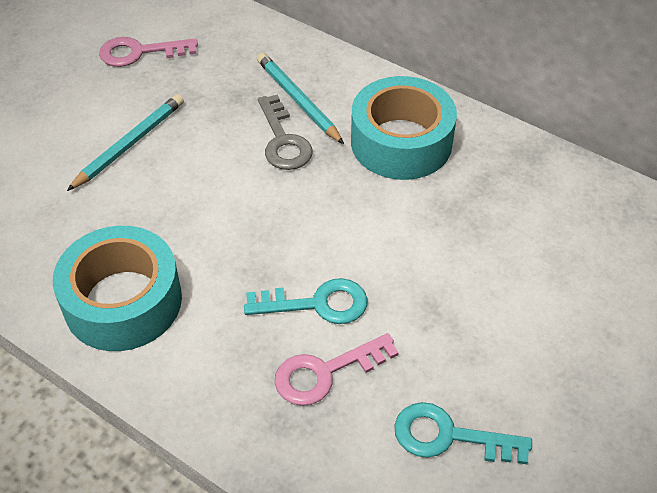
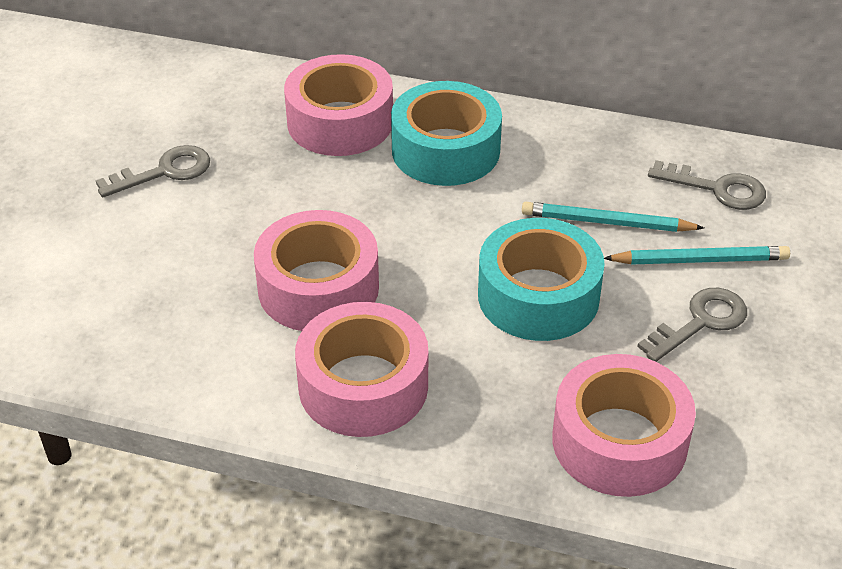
grey key: 1 -> 3
pink key: 2 -> 0
pink tape: 0 -> 4
turquoise key: 2 -> 0

